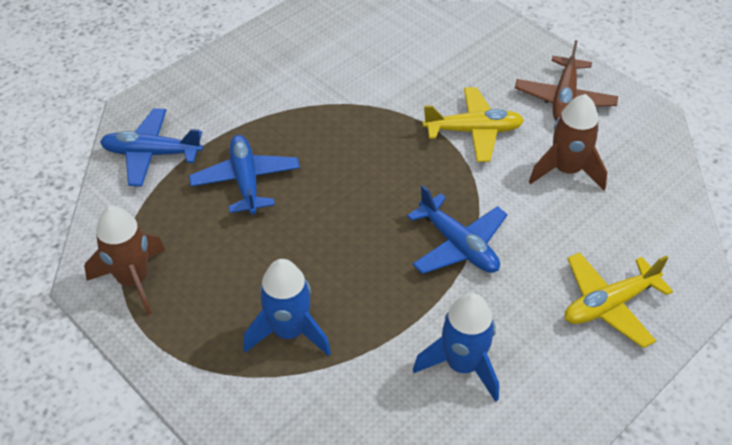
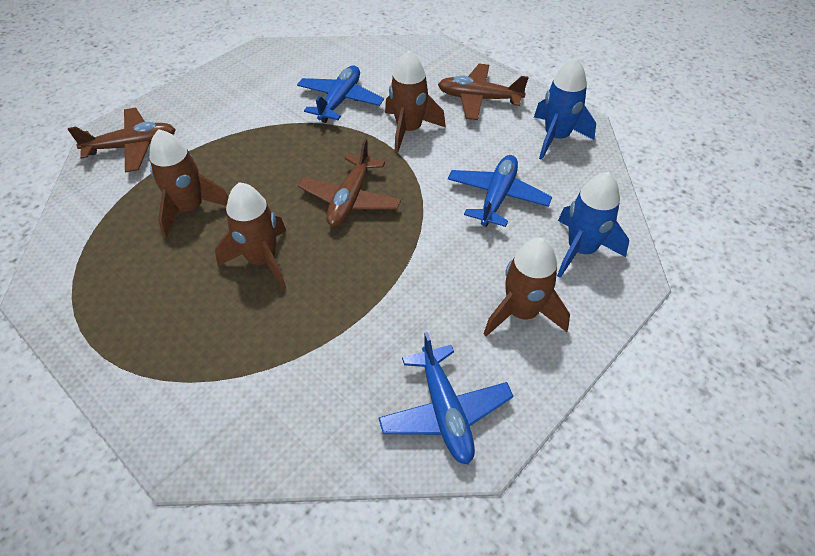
brown plane: 1 -> 3
brown rocket: 2 -> 4
yellow plane: 2 -> 0

